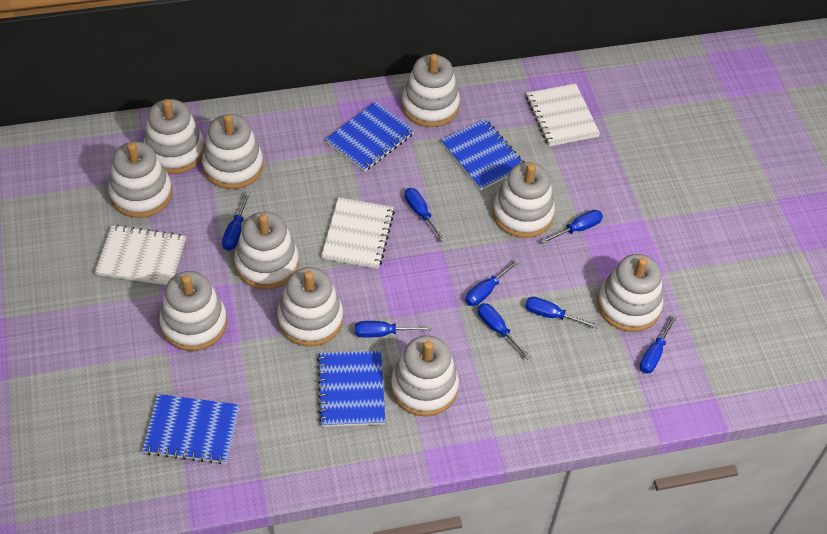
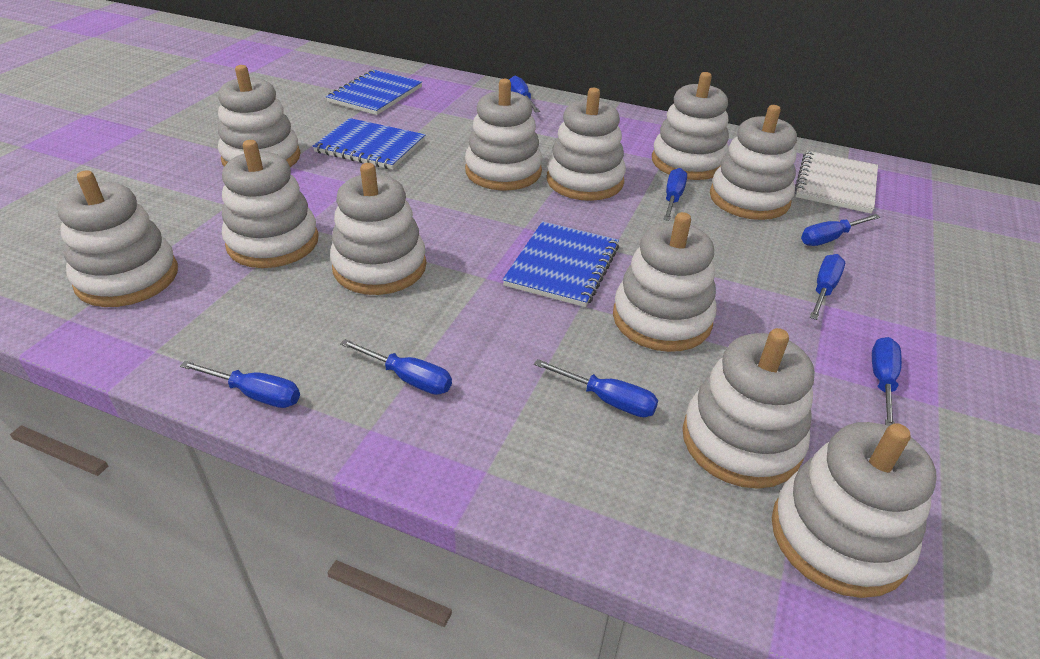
blue notebook: 4 -> 3
white notebook: 3 -> 1
white stacking toy: 10 -> 11

